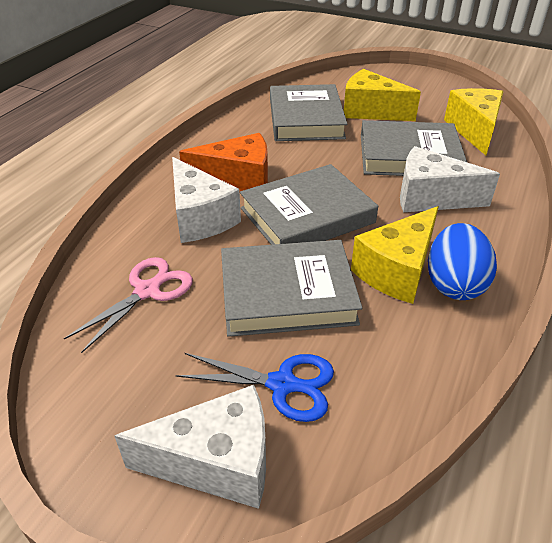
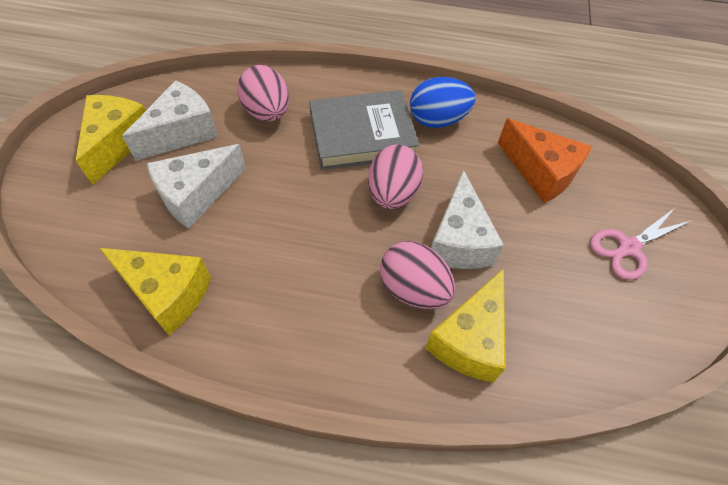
blue scissors: 1 -> 0
grey book: 4 -> 1
pink egg: 0 -> 3

